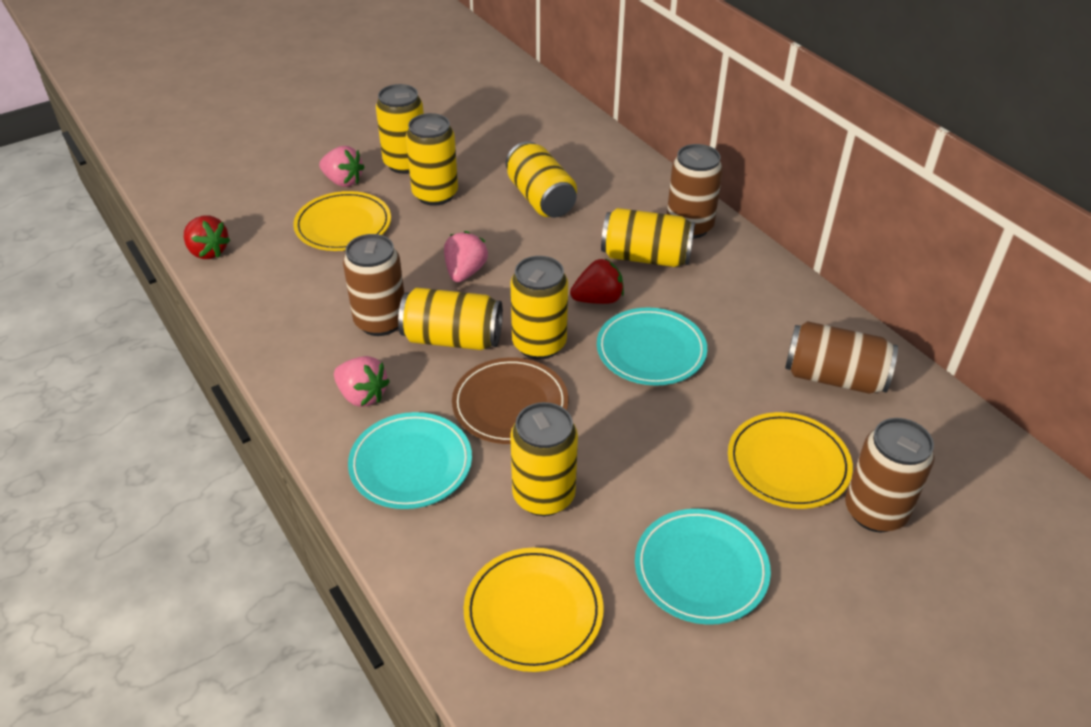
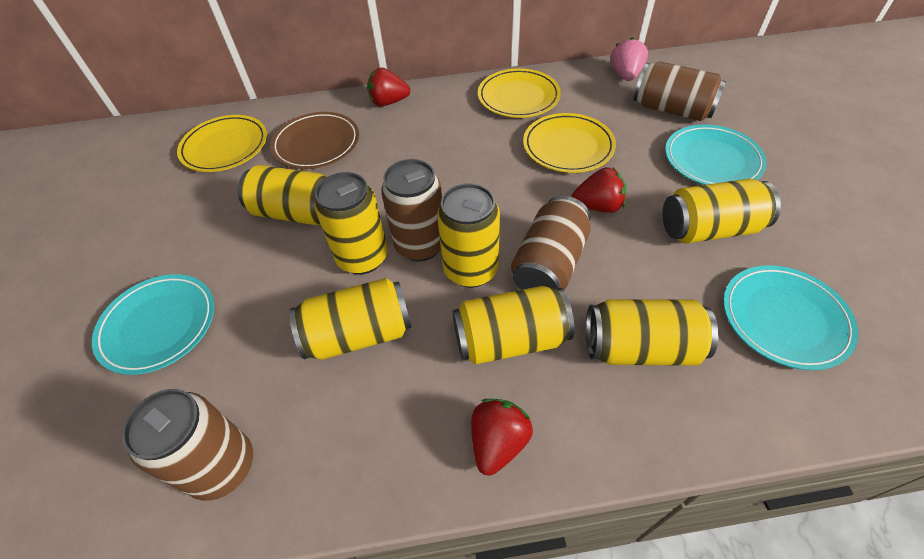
pink strawberry: 3 -> 1
red strawberry: 2 -> 3

